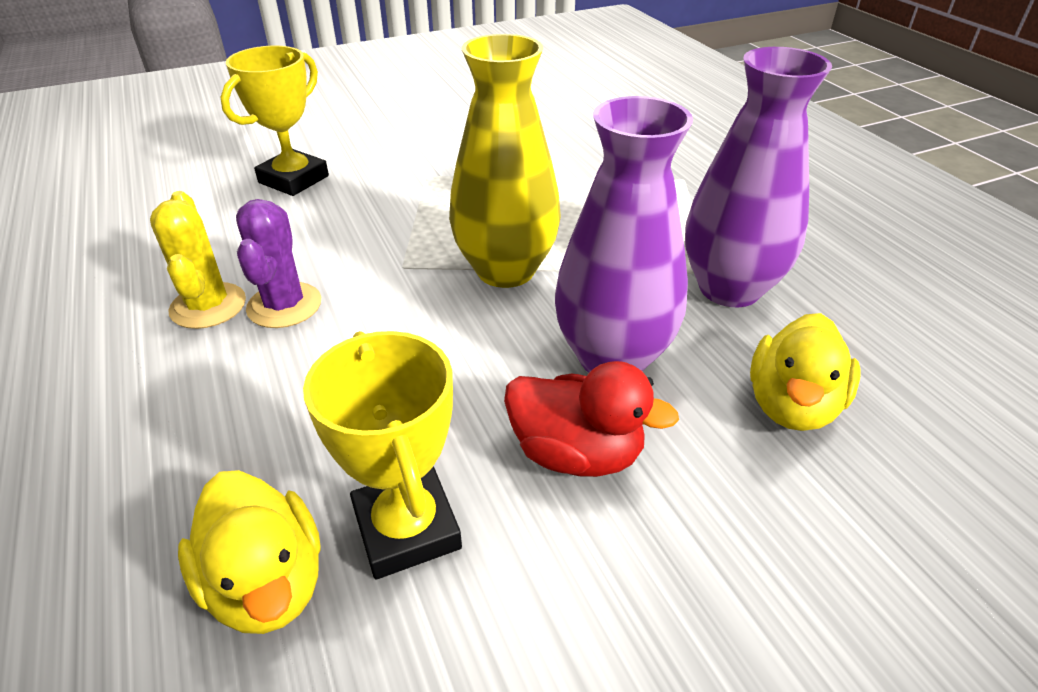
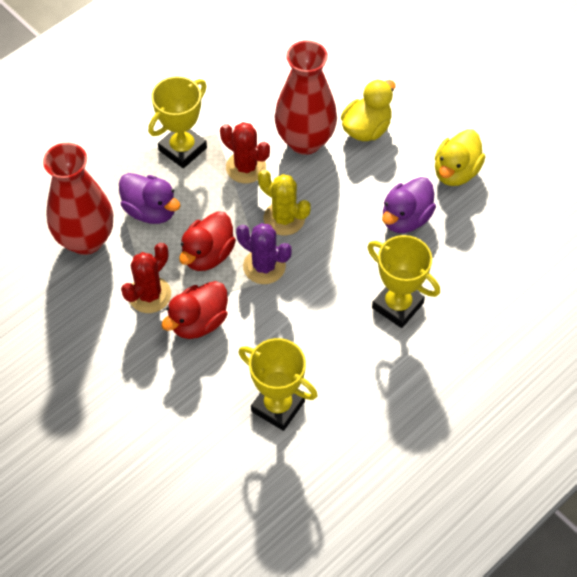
purple duck: 0 -> 2
purple vase: 2 -> 0
red cactus: 0 -> 2
red duck: 1 -> 2
red vase: 0 -> 2
yellow trophy: 2 -> 3
yellow vase: 1 -> 0

